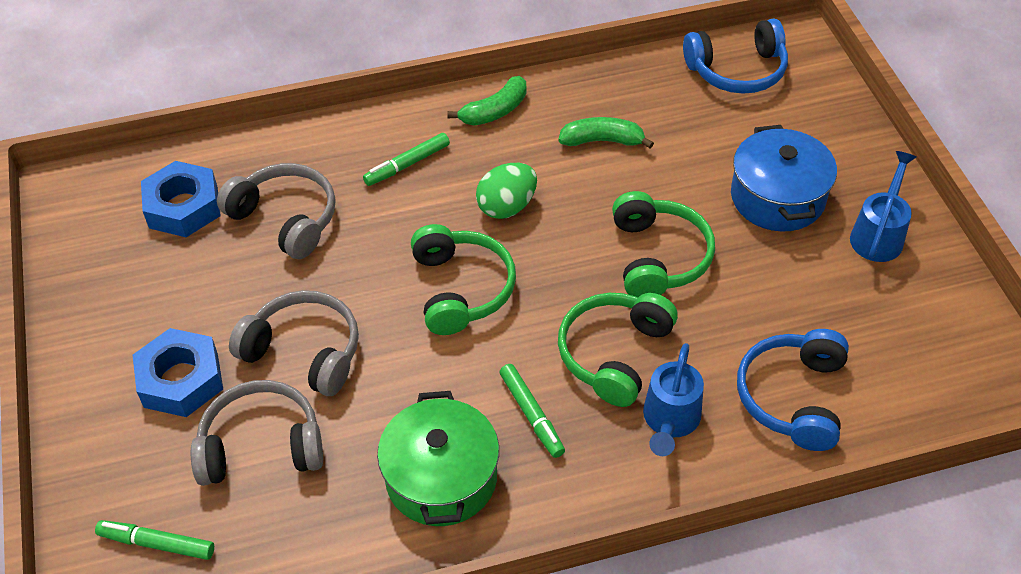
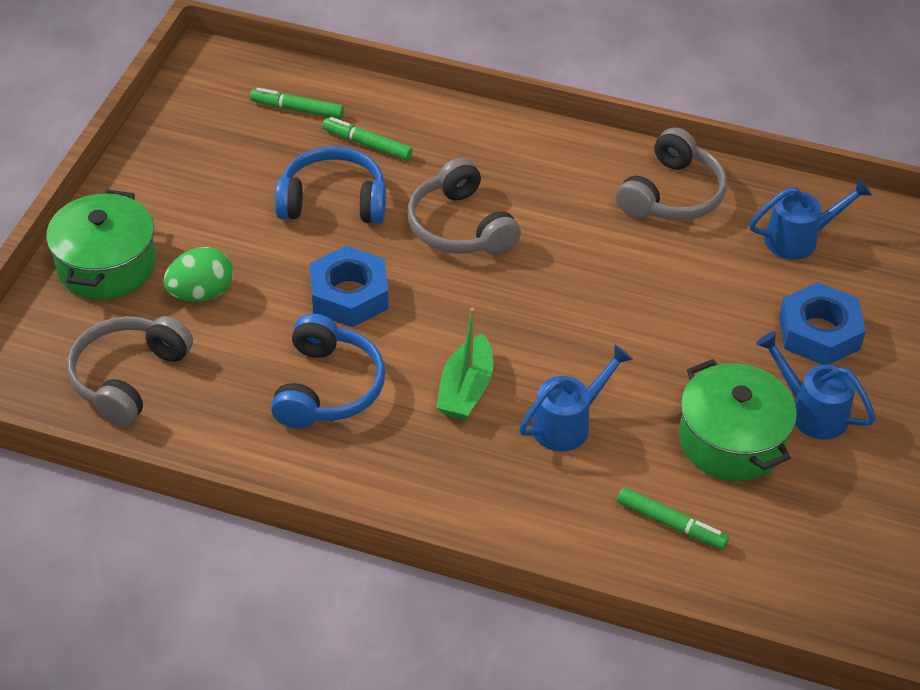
blue pot: 1 -> 0
blue watering can: 2 -> 3
green banana: 2 -> 0
green boat: 0 -> 1
green headphones: 3 -> 0
green pot: 1 -> 2

